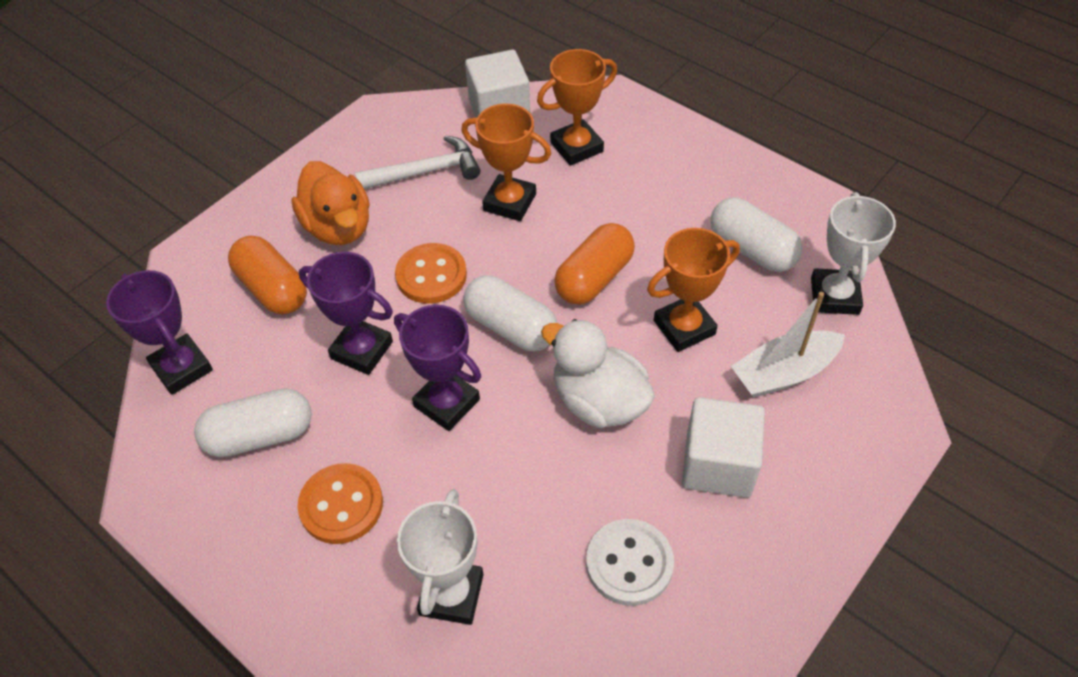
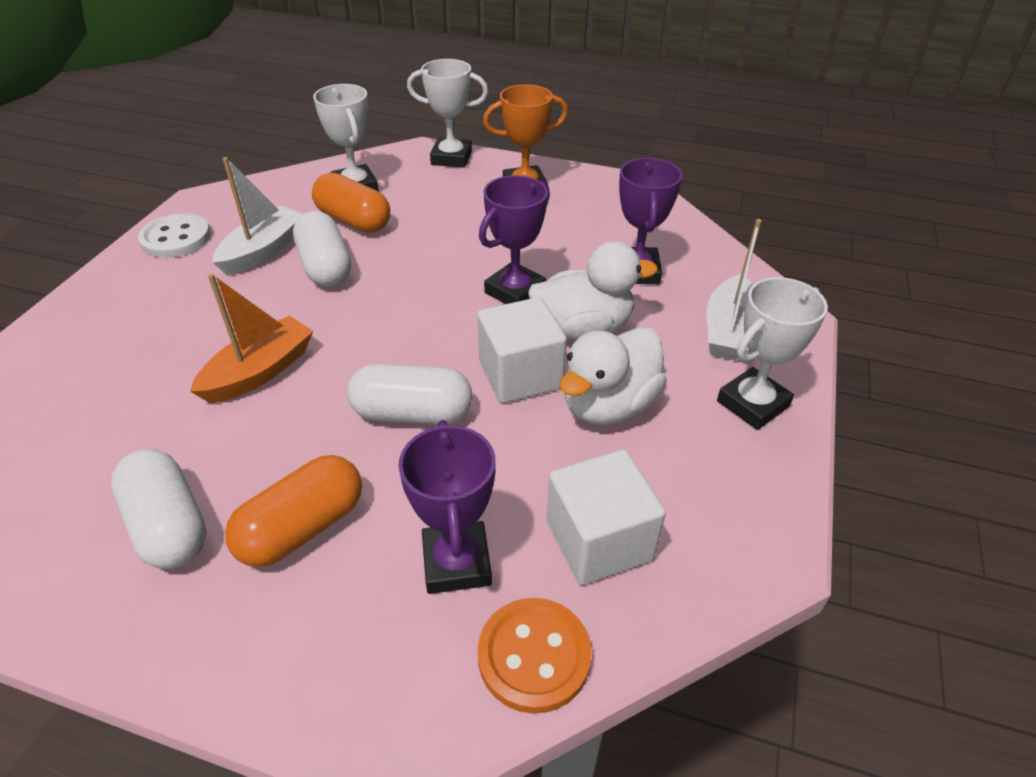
orange boat: 0 -> 1
orange button: 2 -> 1
orange duck: 1 -> 0
orange trophy: 3 -> 1
white boat: 1 -> 2
white duck: 1 -> 2
white hammer: 1 -> 0
white trophy: 2 -> 3

